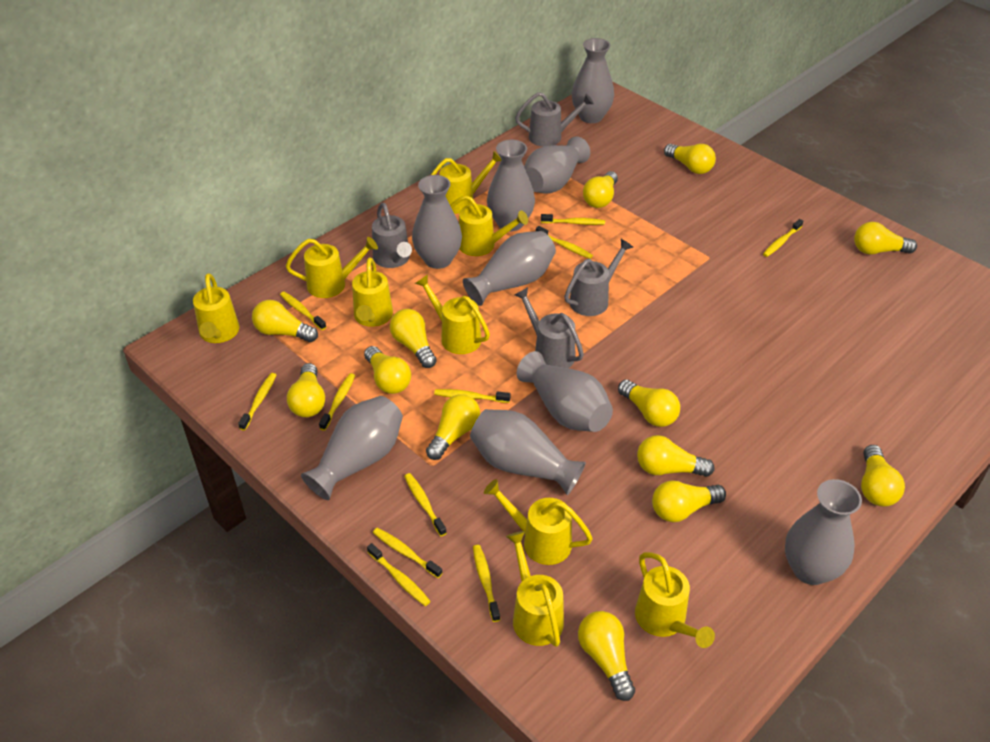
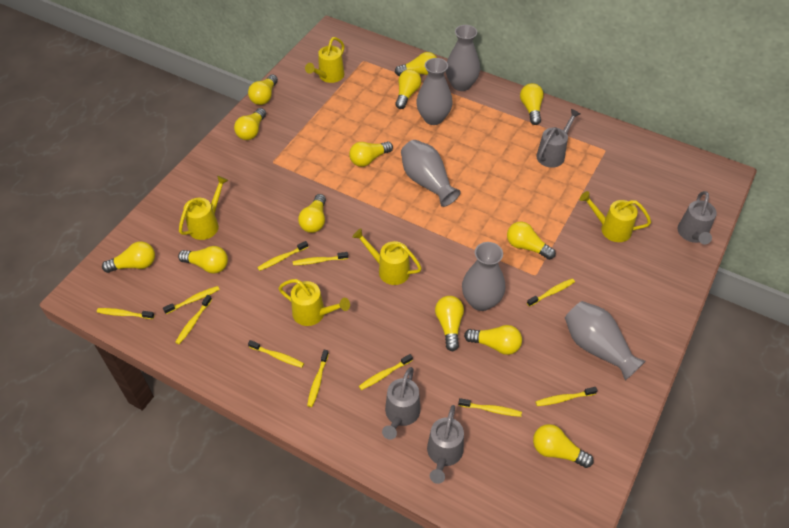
grey vase: 9 -> 5
yellow watering can: 9 -> 5

